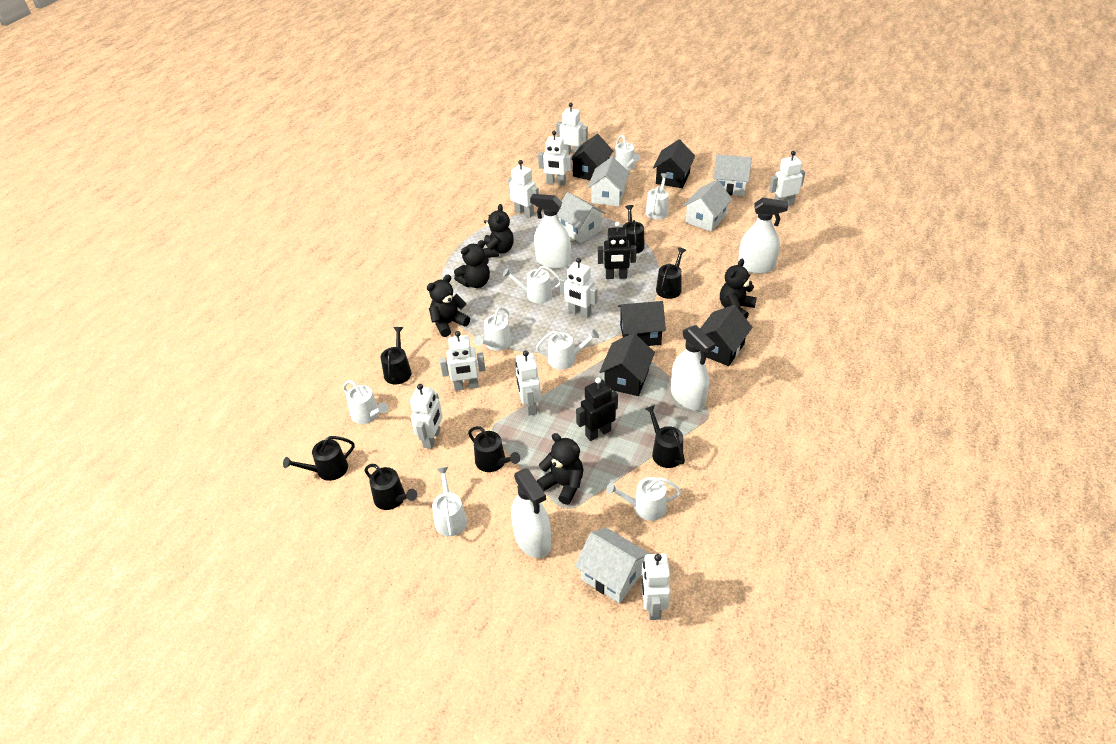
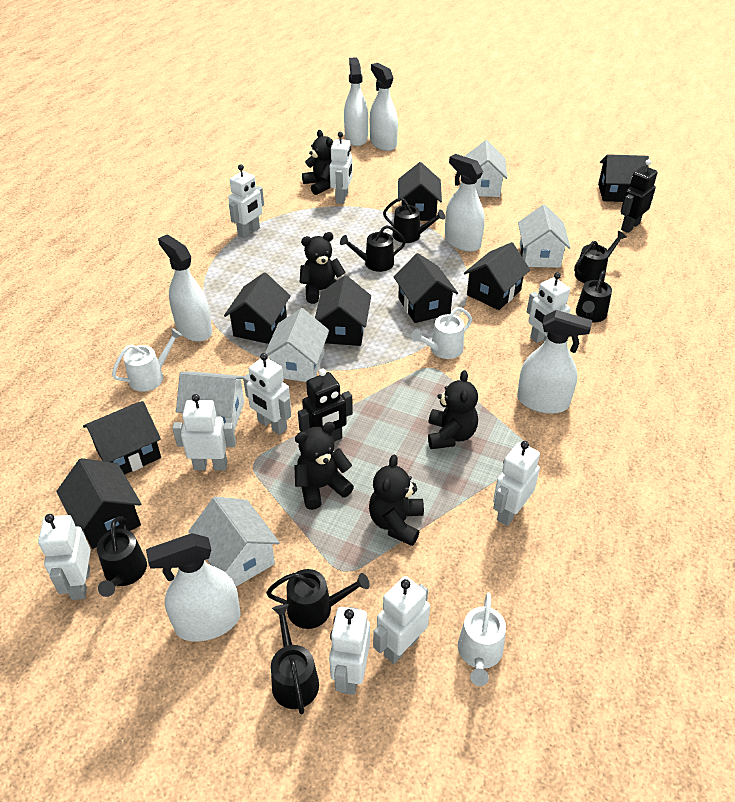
black house: 5 -> 8
white spray bottle: 4 -> 6
white watering can: 8 -> 3

